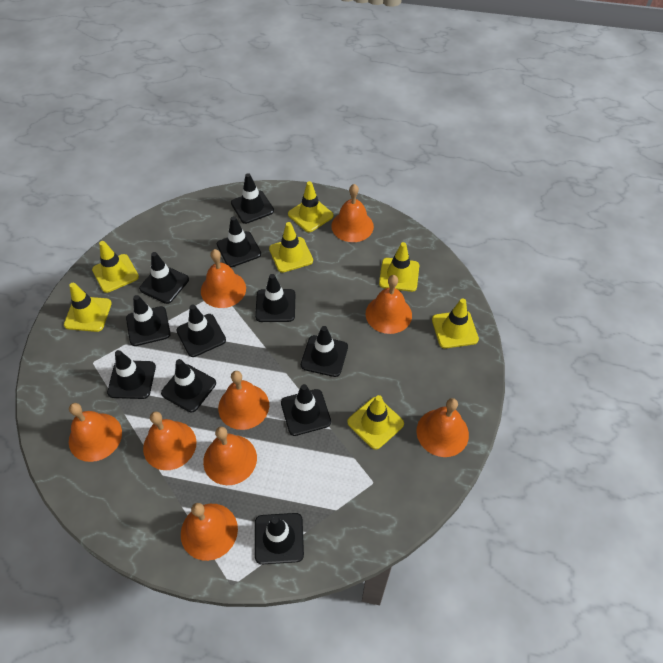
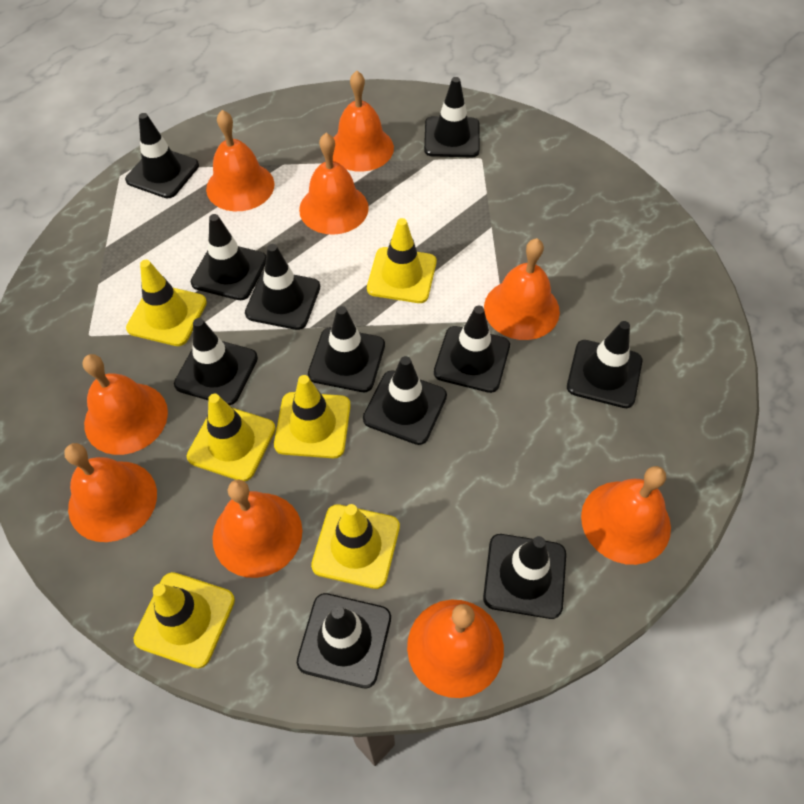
yellow traffic cone: 7 -> 6

